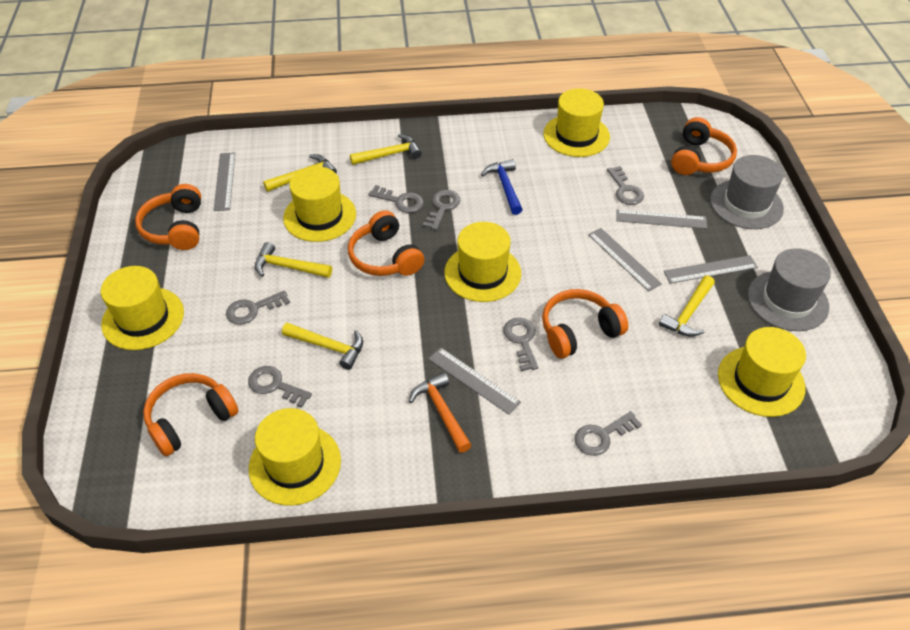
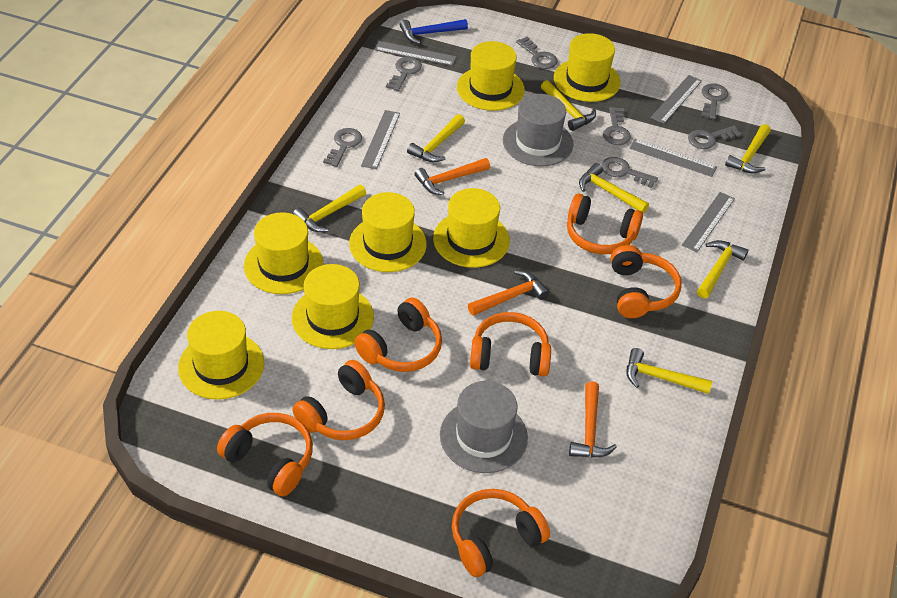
orange hammer: 1 -> 3
orange headphones: 5 -> 7
yellow hammer: 5 -> 7
yellow hat: 6 -> 7

